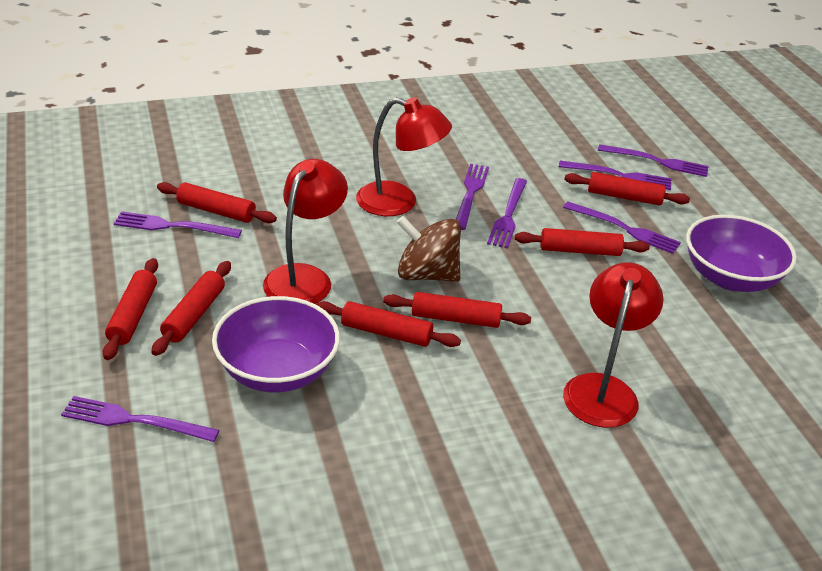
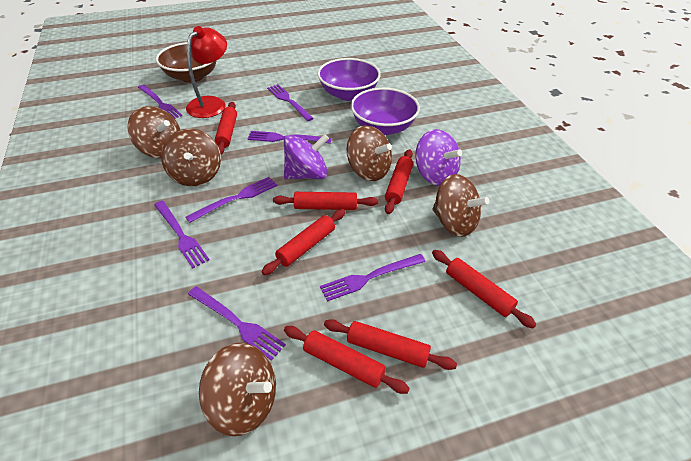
brown bowl: 0 -> 1
brown spinning top: 1 -> 5
purple spinning top: 0 -> 2
red lamp: 3 -> 1

